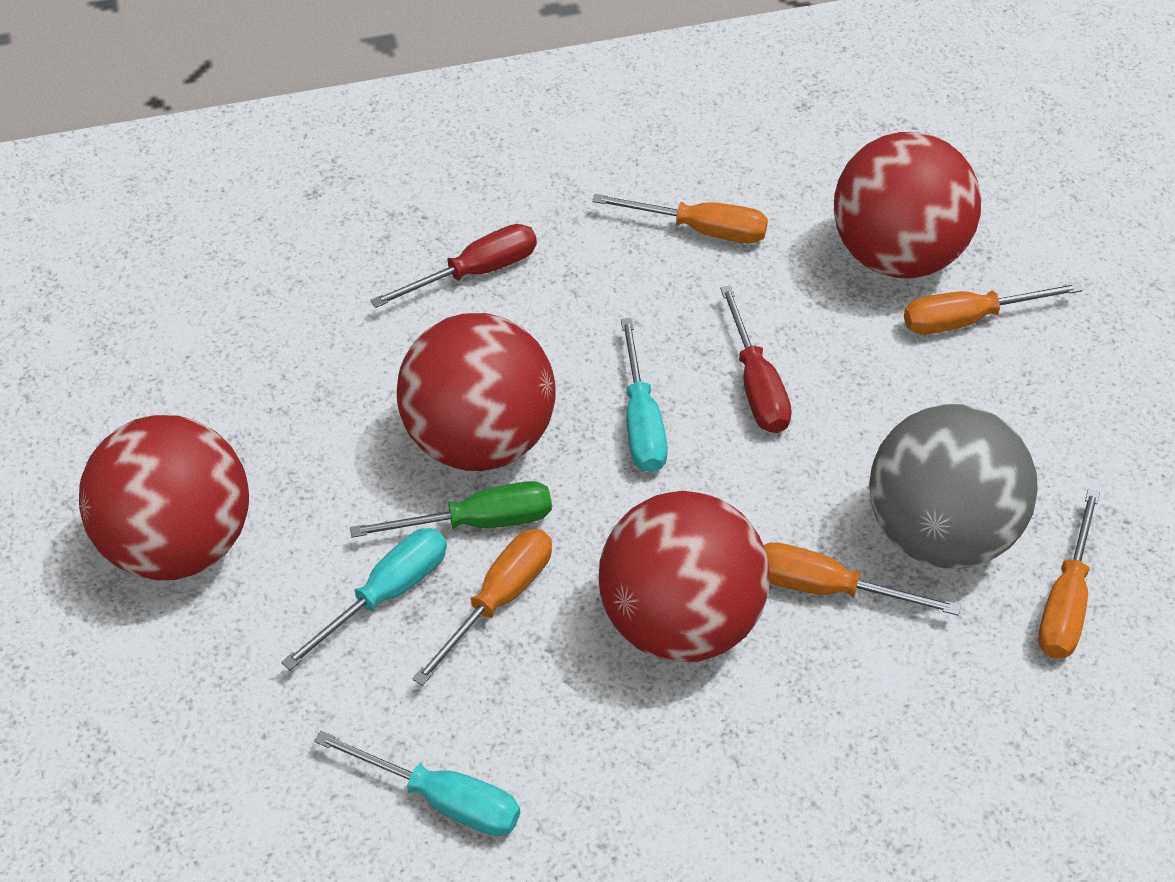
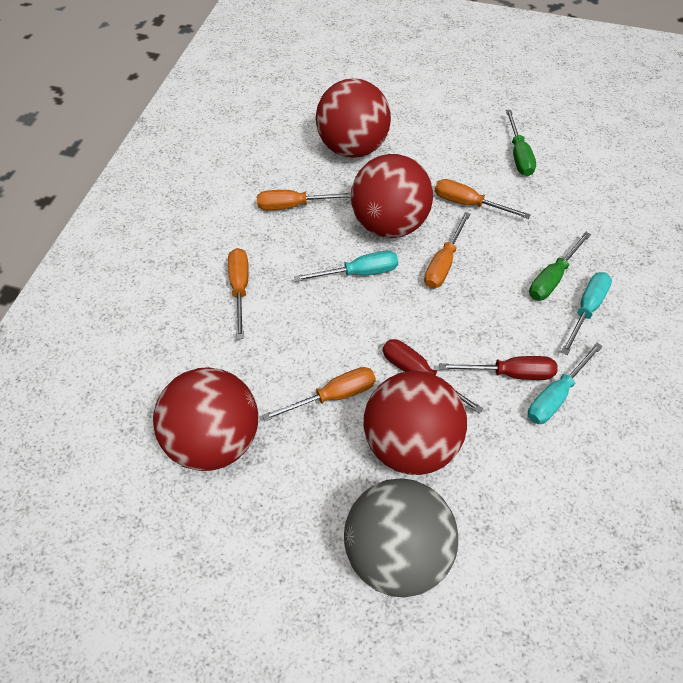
green screwdriver: 1 -> 2

